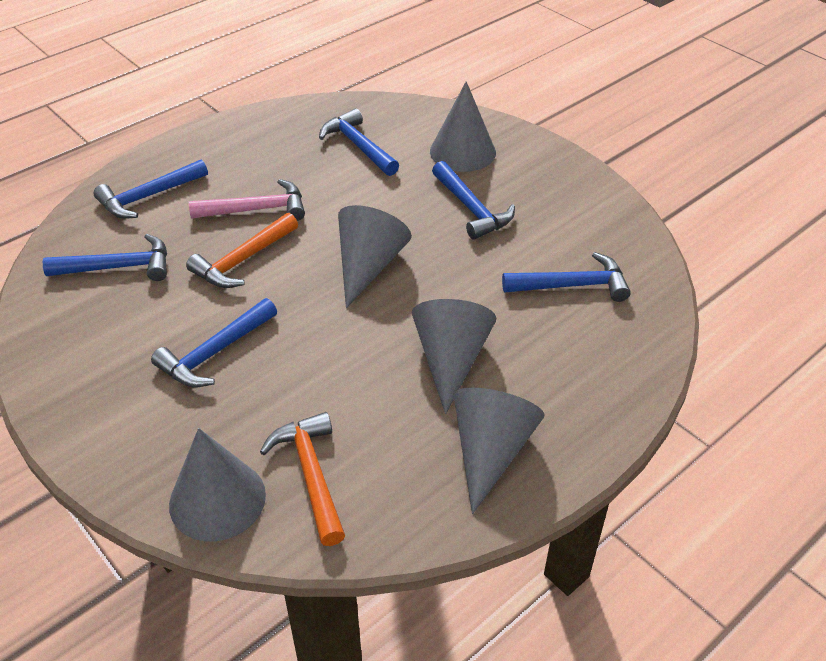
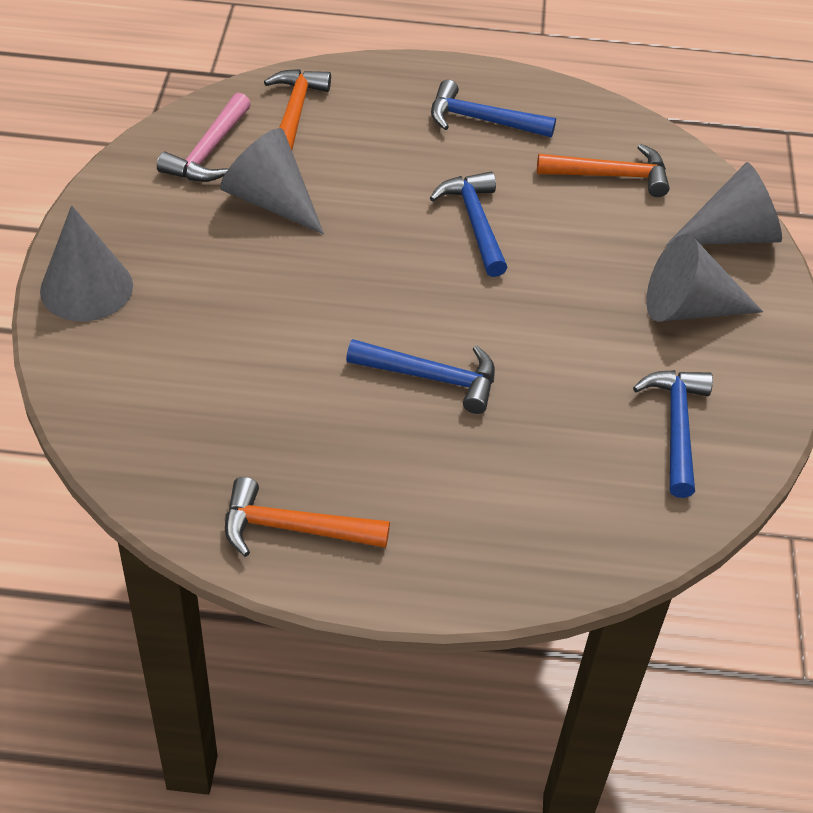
blue hammer: 6 -> 4
grey cone: 5 -> 4
orange hammer: 2 -> 3

